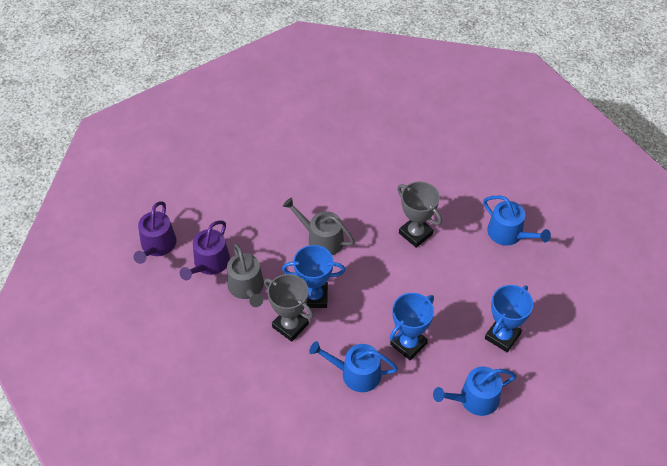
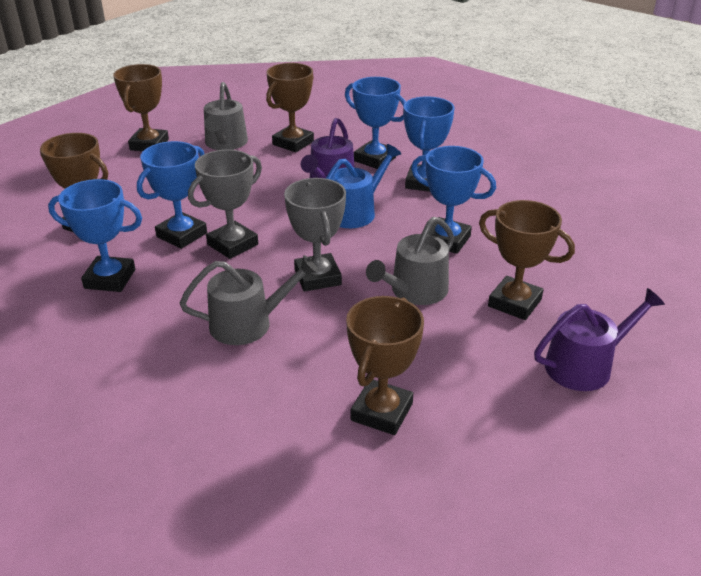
blue trophy: 3 -> 5
blue watering can: 3 -> 1
brown trophy: 0 -> 5
grey watering can: 2 -> 3

